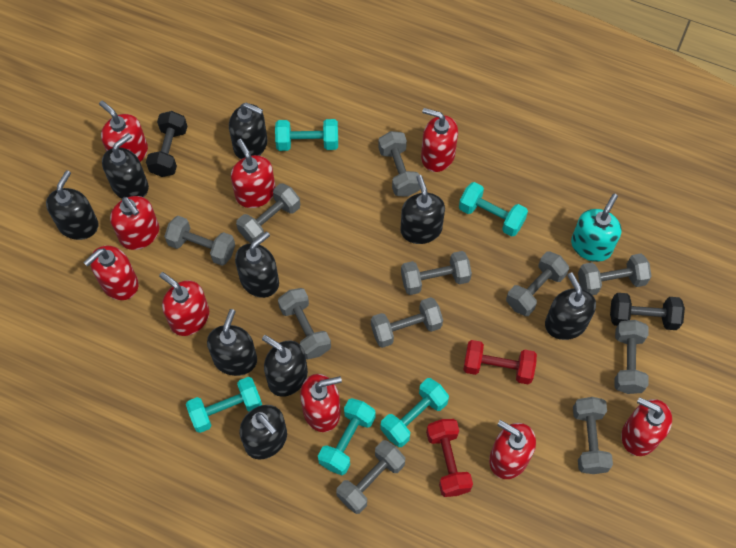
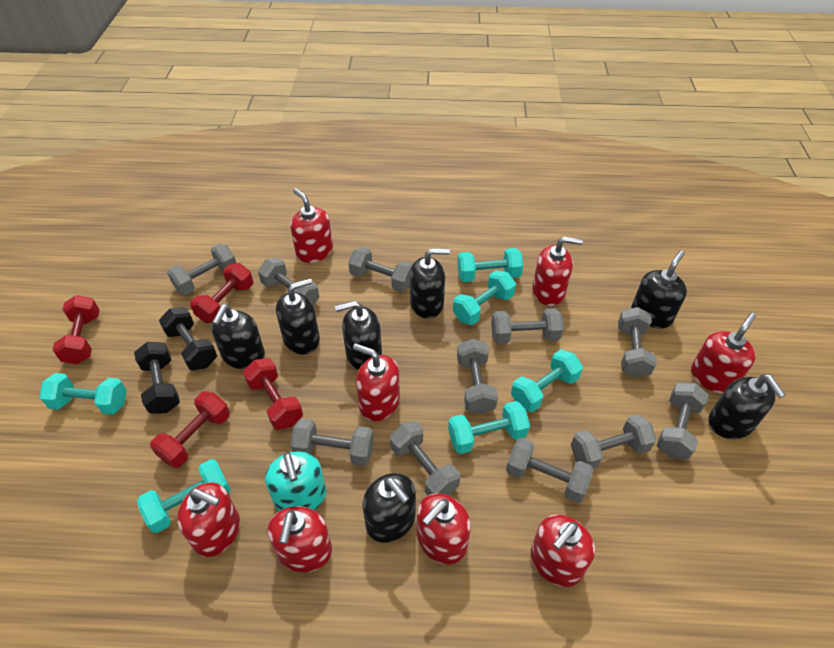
black soap dispenser: 9 -> 7
red dumbbell: 2 -> 4
red soap dispenser: 9 -> 8
turquoise dumbbell: 5 -> 6

